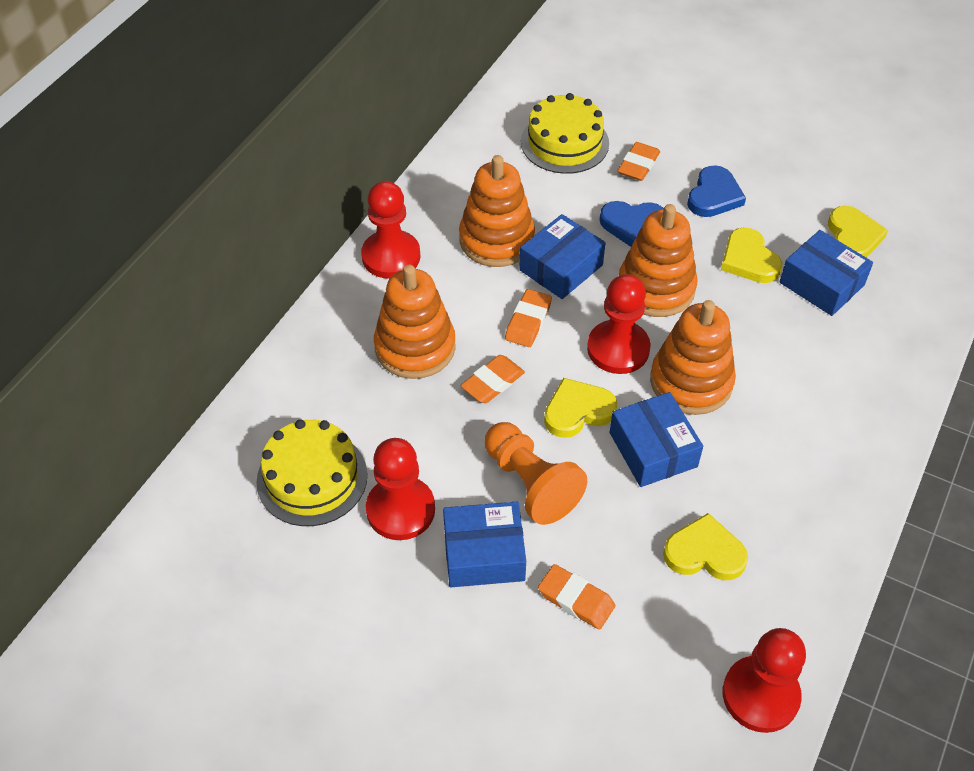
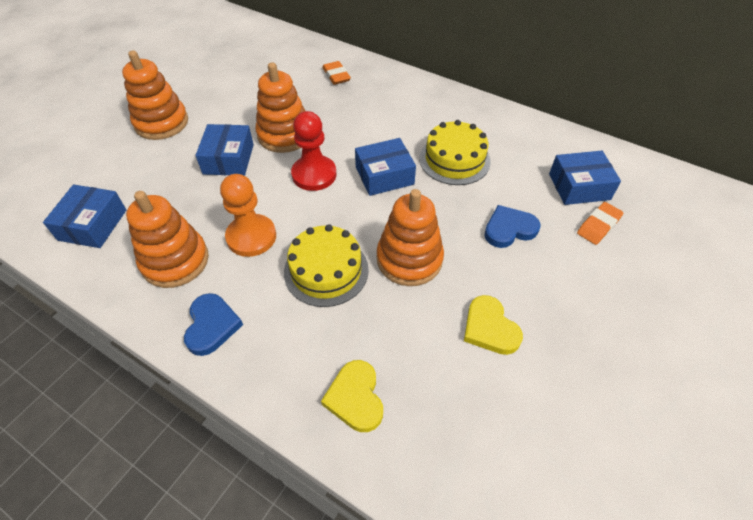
orange eraser: 4 -> 2
red pawn: 4 -> 1
yellow heart: 4 -> 2

